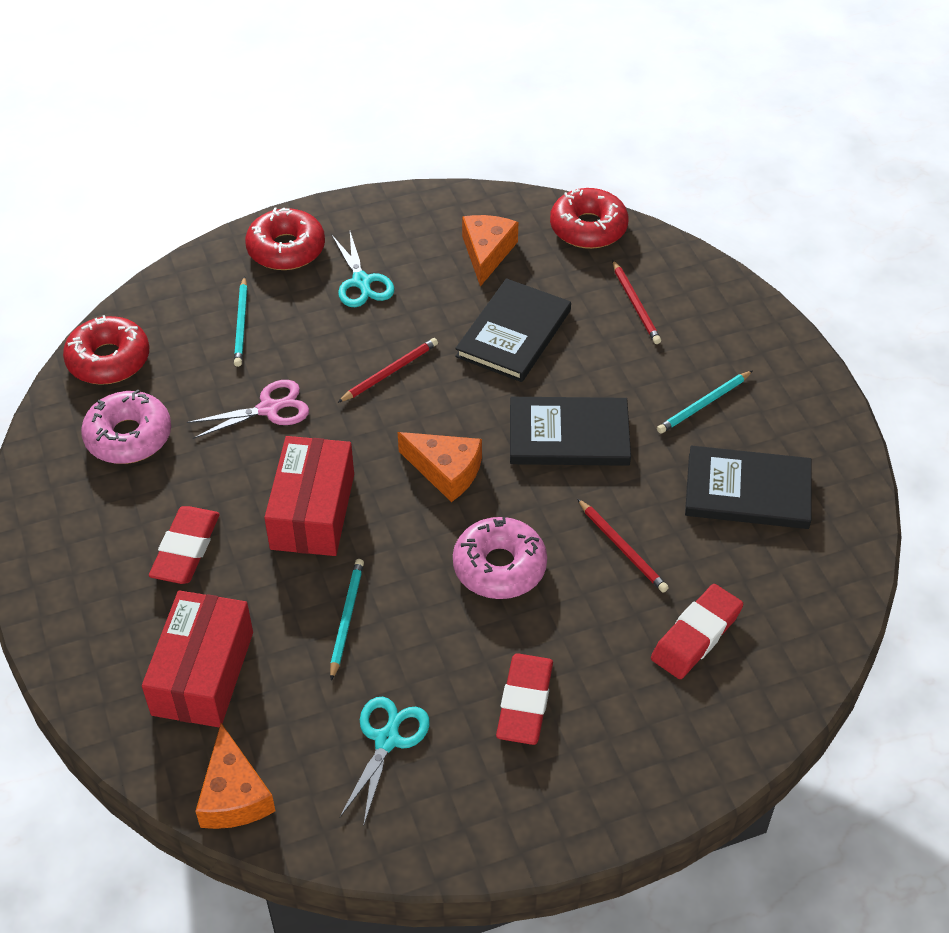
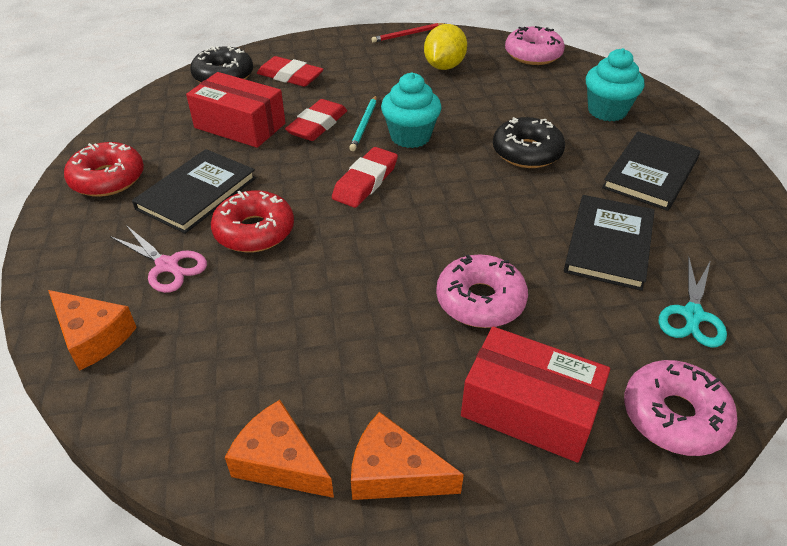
black donut: 0 -> 2
pink donut: 2 -> 3
red donut: 3 -> 2
red pencil: 3 -> 1
turquoise cupcake: 0 -> 2
turquoise pencil: 3 -> 1
turquoise scissors: 2 -> 1
yellow lemon: 0 -> 1

